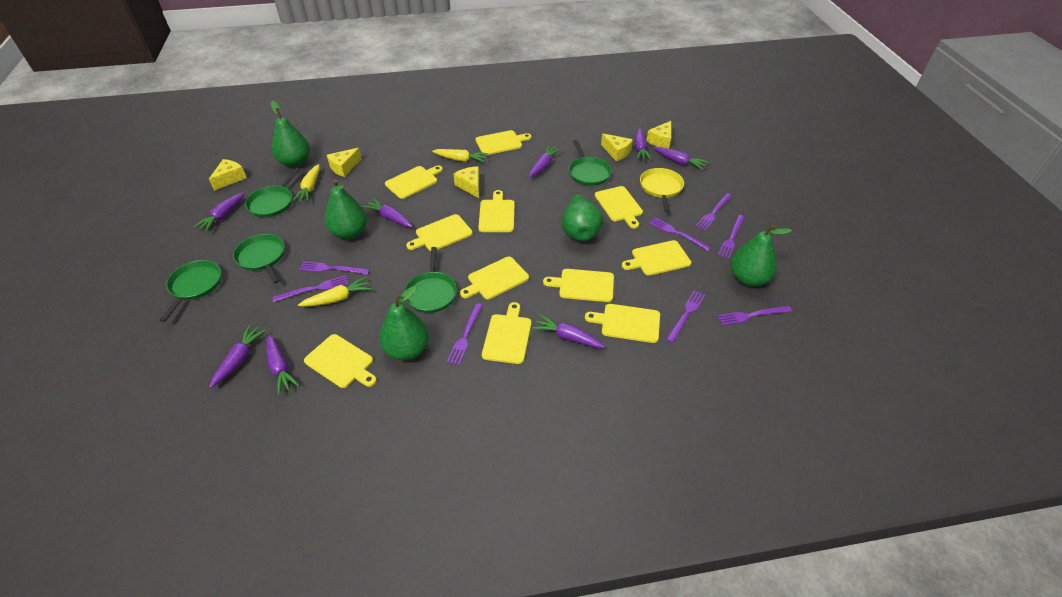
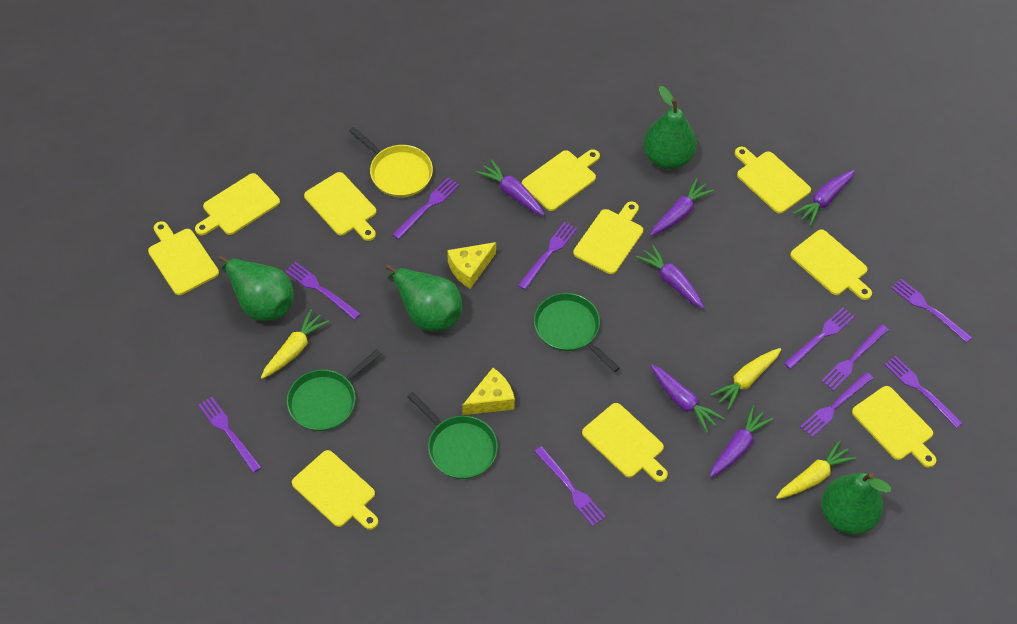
green pan: 5 -> 3
green pear: 5 -> 4
purple carrot: 8 -> 6
purple fork: 8 -> 10
yellow cheese: 5 -> 2
yellow cutting board: 11 -> 10

